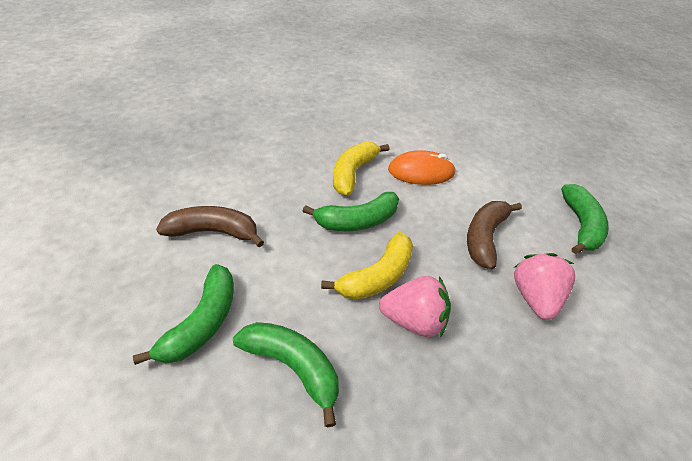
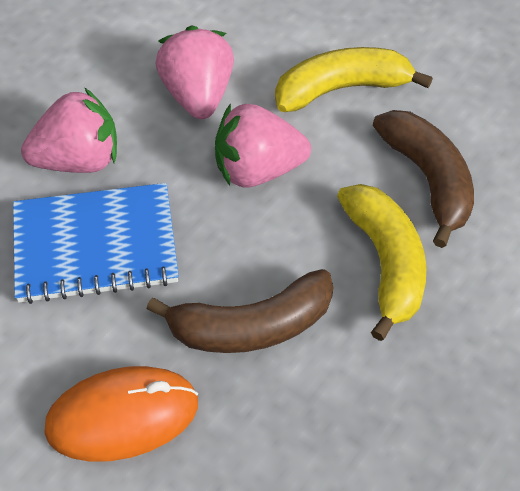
blue notebook: 0 -> 1
green banana: 4 -> 0
pink strawberry: 2 -> 3

